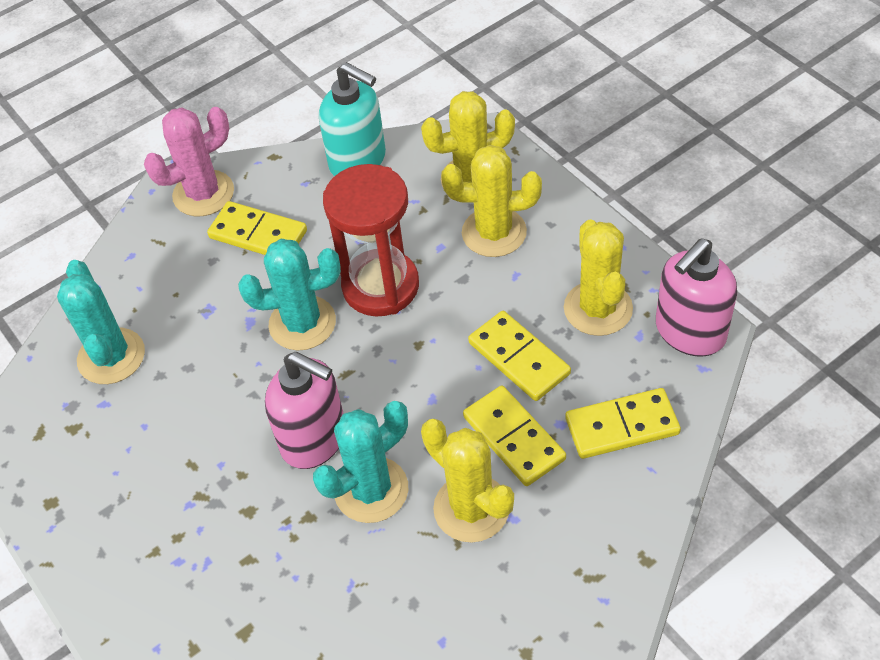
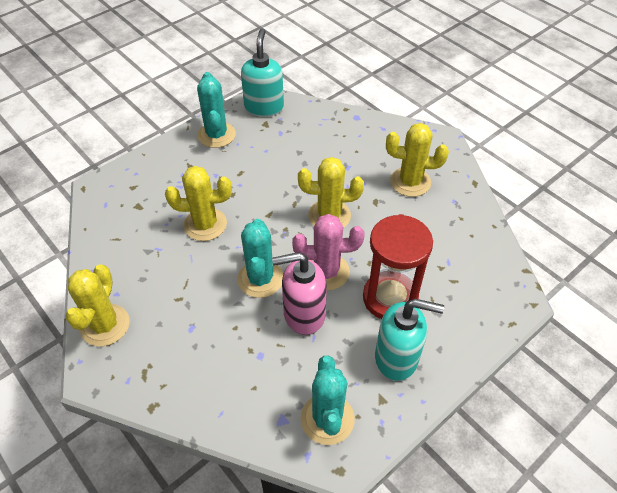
pink soap dispenser: 2 -> 1
turquoise soap dispenser: 1 -> 2
yellow domino: 4 -> 0

